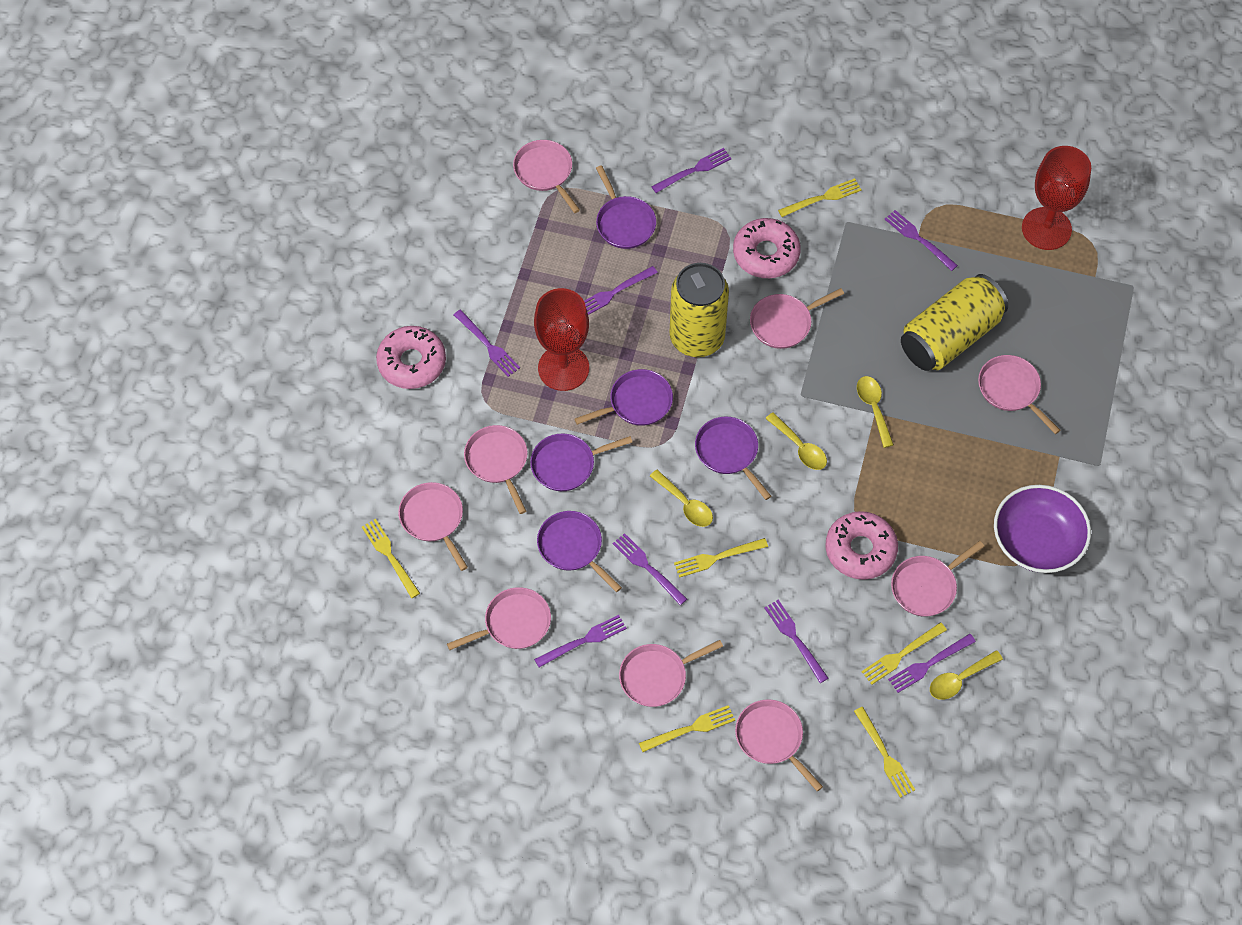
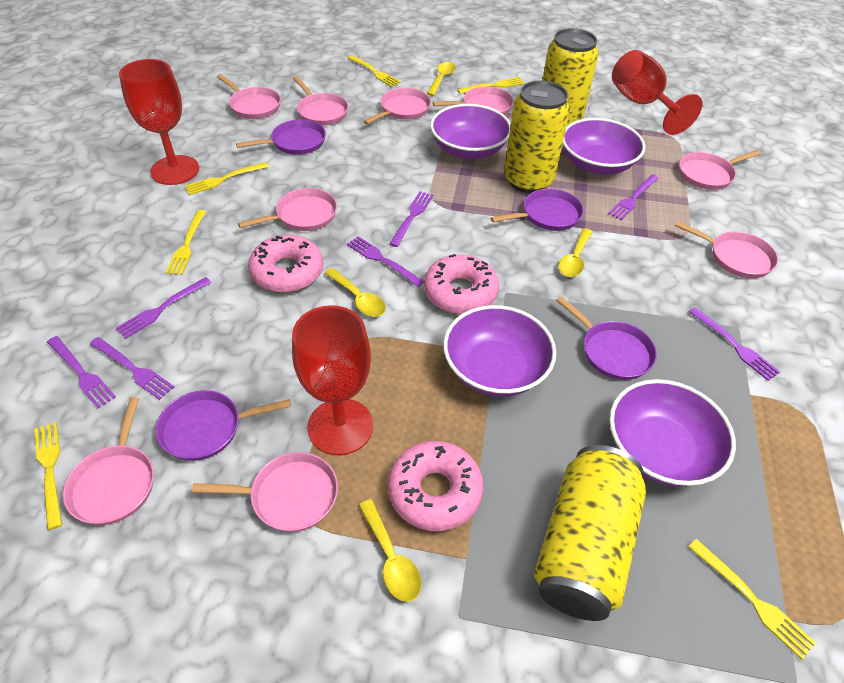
purple bowl: 1 -> 4
purple fork: 8 -> 7
purple pan: 5 -> 4
red goblet: 2 -> 3
yellow can: 2 -> 3

